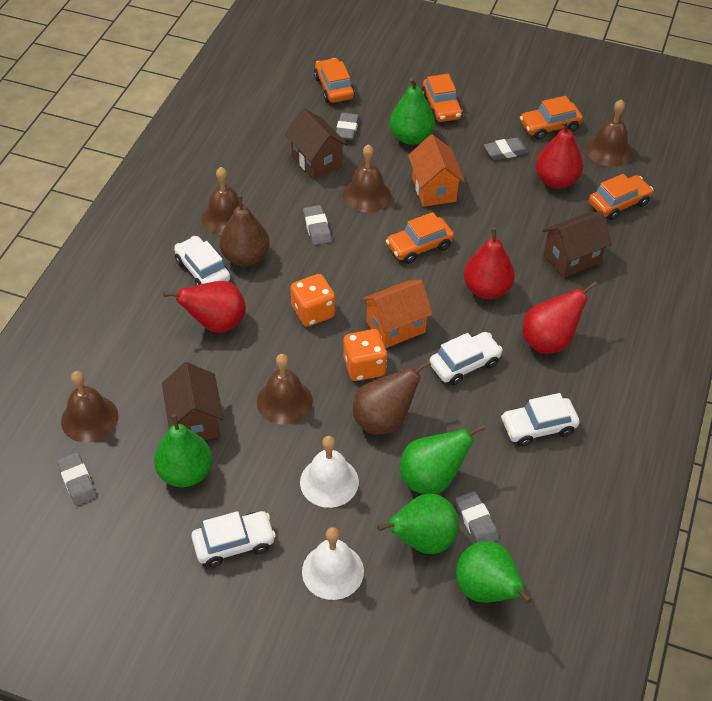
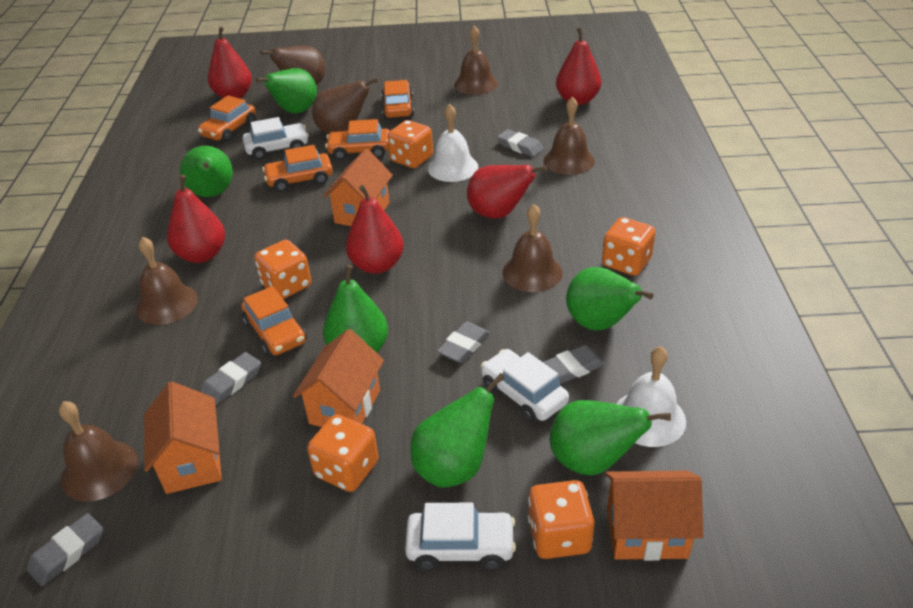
brown house: 3 -> 0
green pear: 5 -> 6
orange dice: 2 -> 5
orange house: 2 -> 4
red pear: 4 -> 5
white car: 4 -> 3

